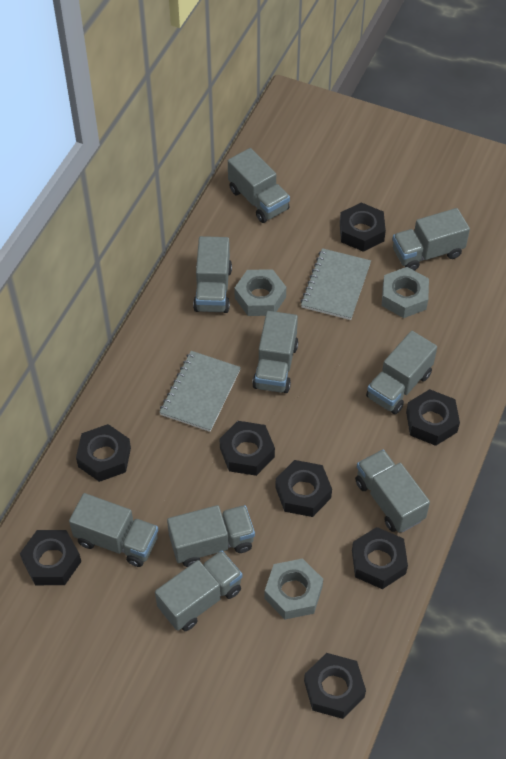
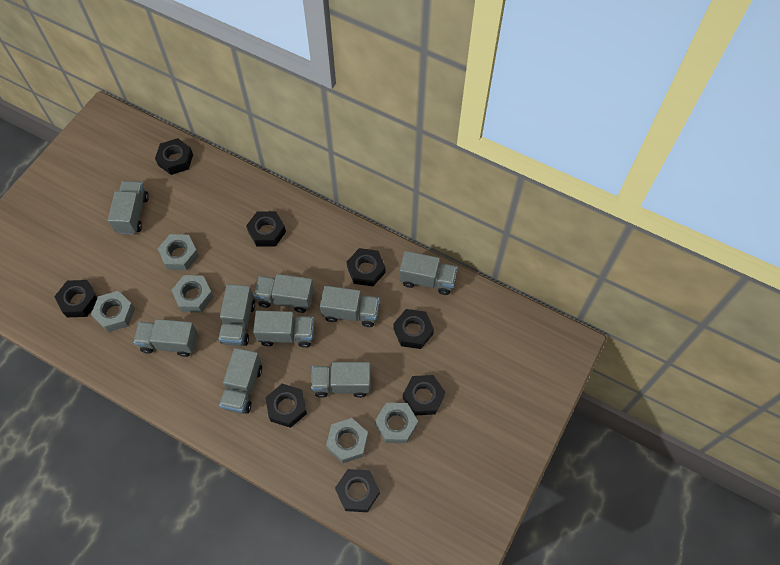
grey notebook: 2 -> 0
grey nut: 3 -> 5

